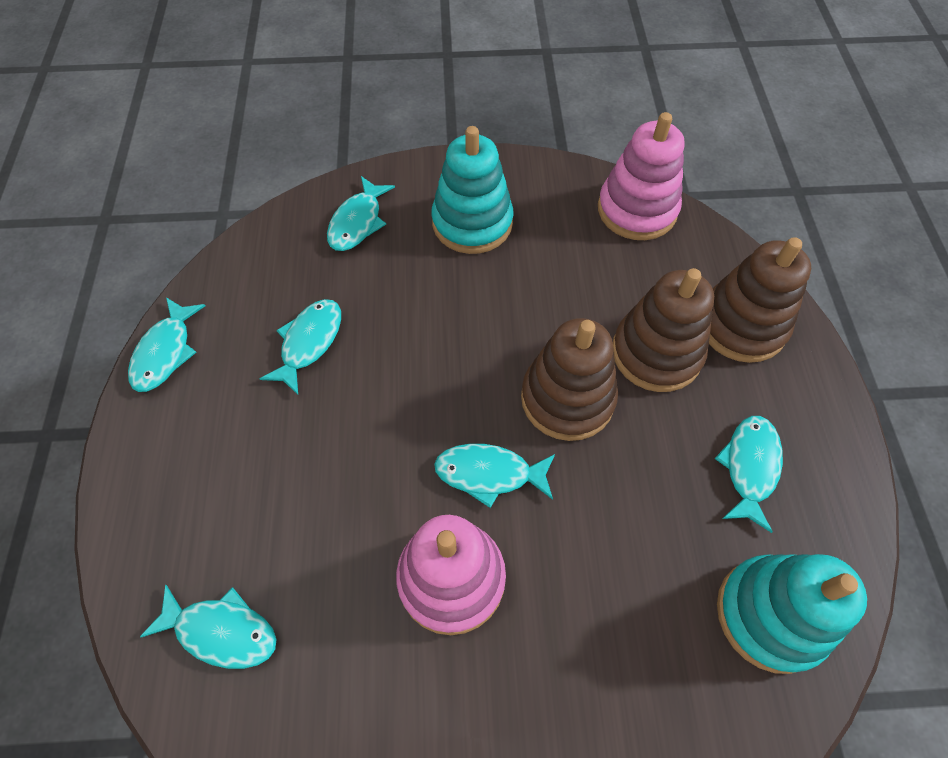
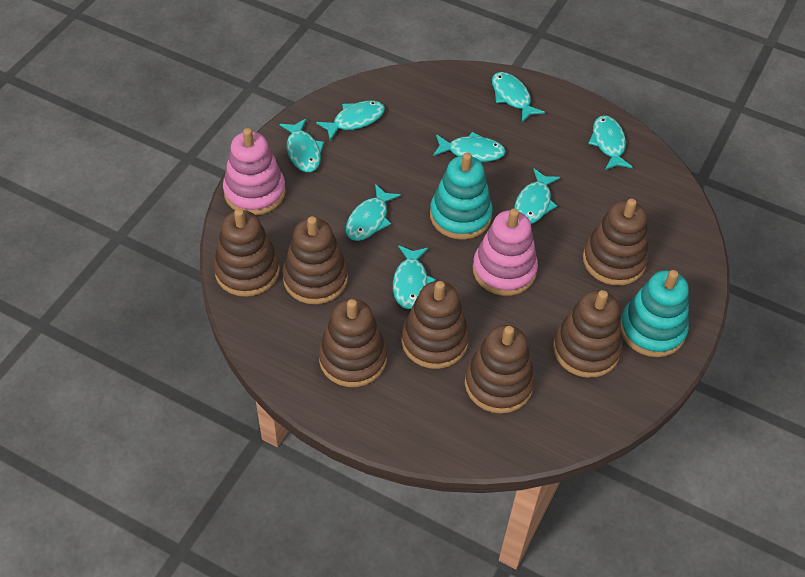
brown stacking toy: 3 -> 7
turquoise fish: 6 -> 8

